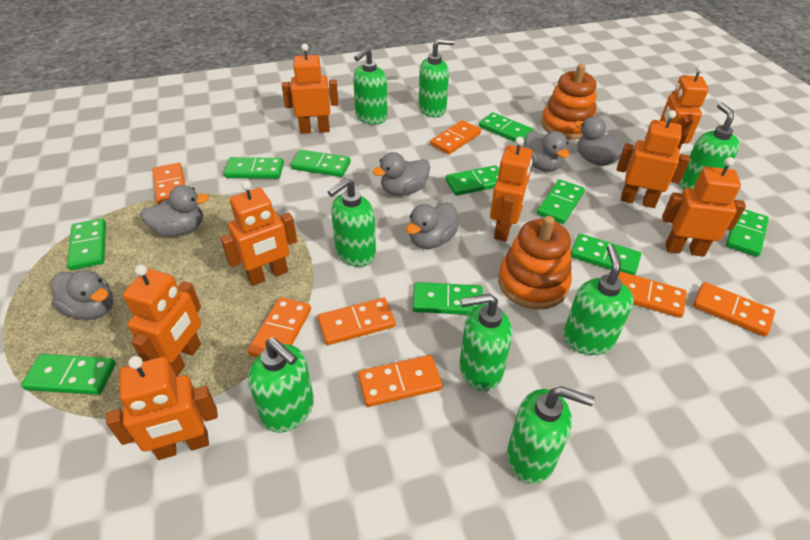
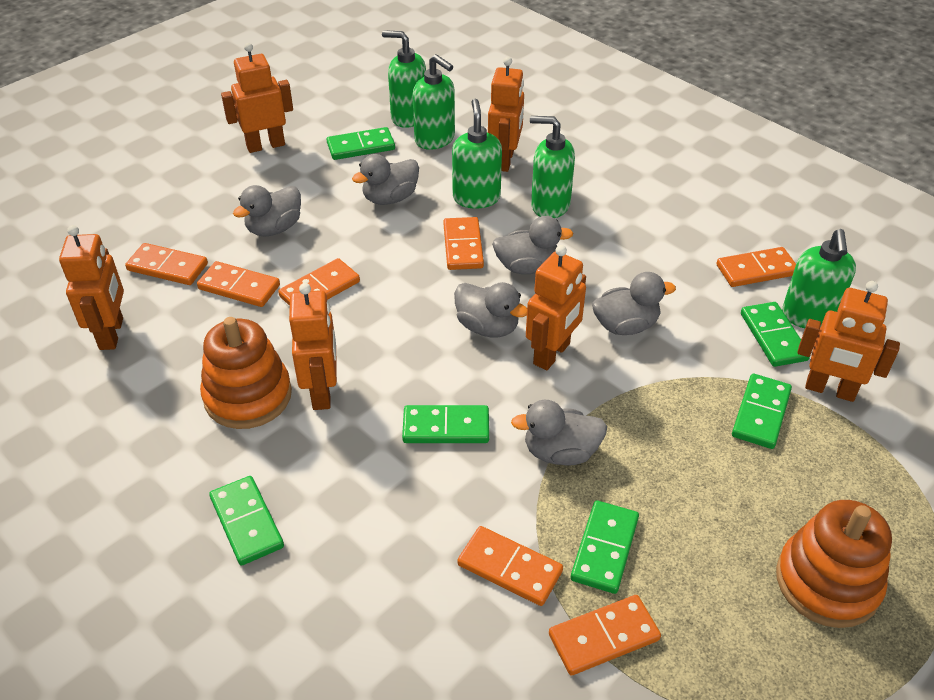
green domino: 10 -> 6
green soap dispenser: 8 -> 5
orange robot: 8 -> 6

